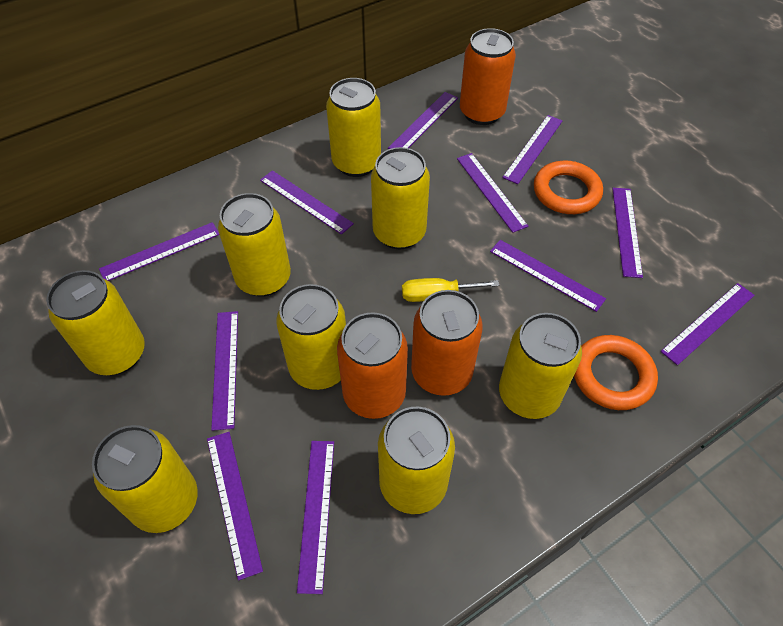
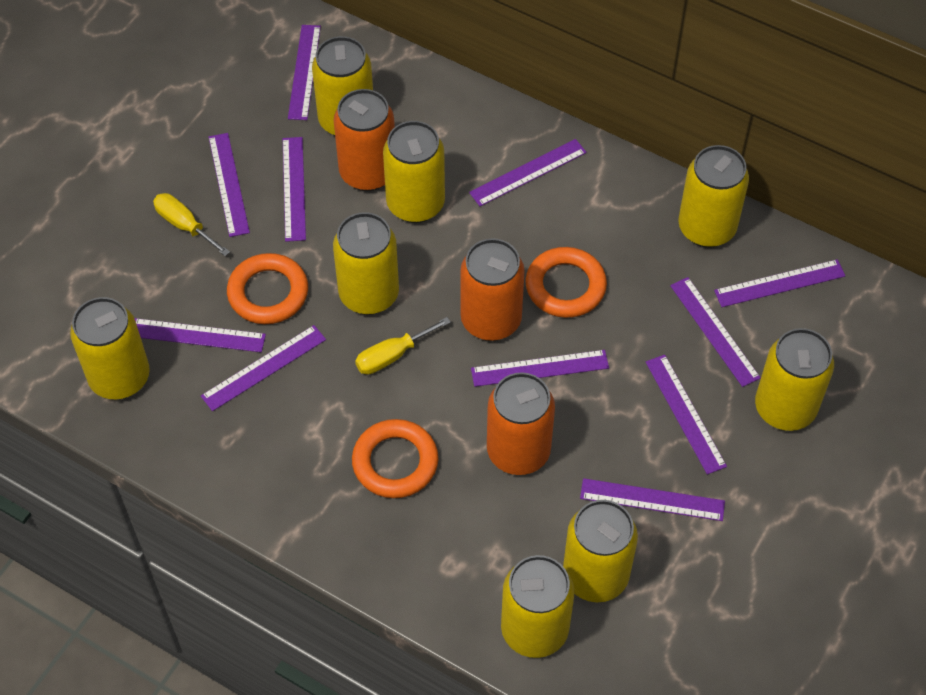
orange ring: 2 -> 3
yellow screwdriver: 1 -> 2

